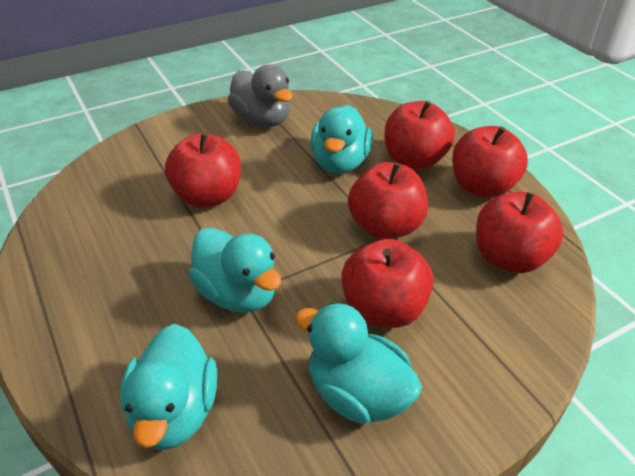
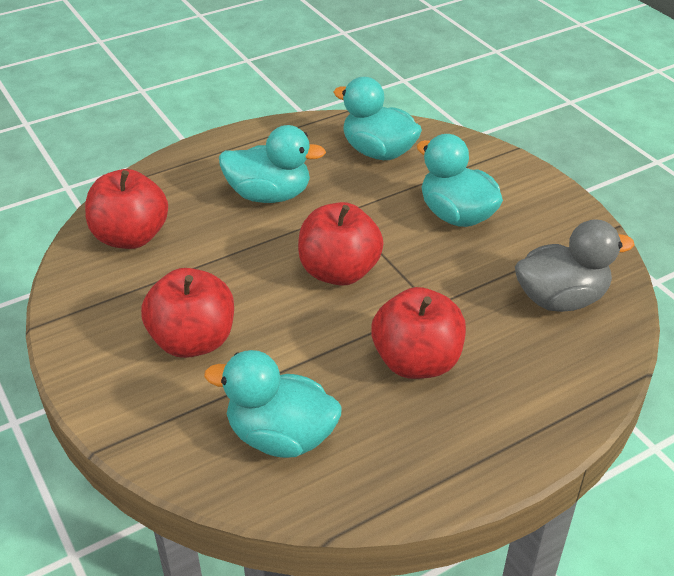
red apple: 6 -> 4

